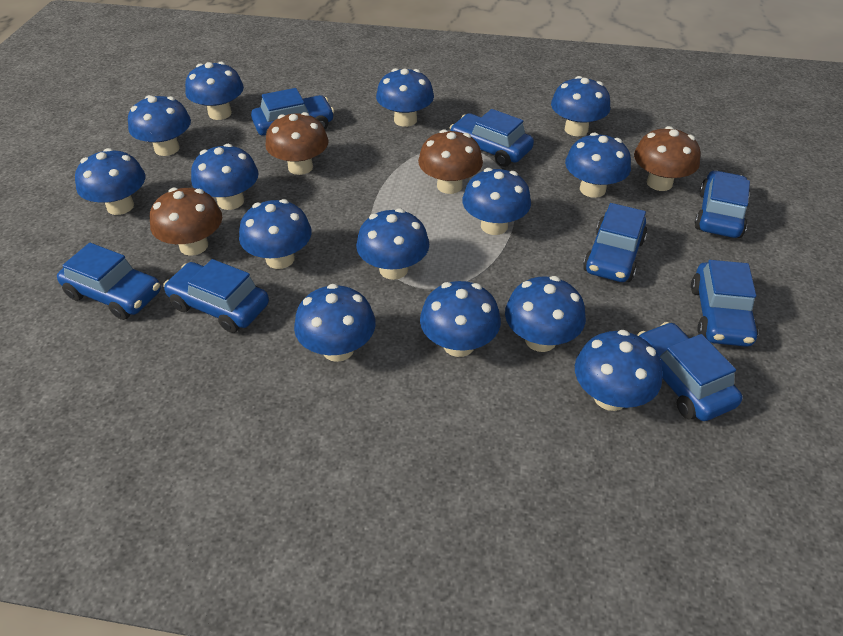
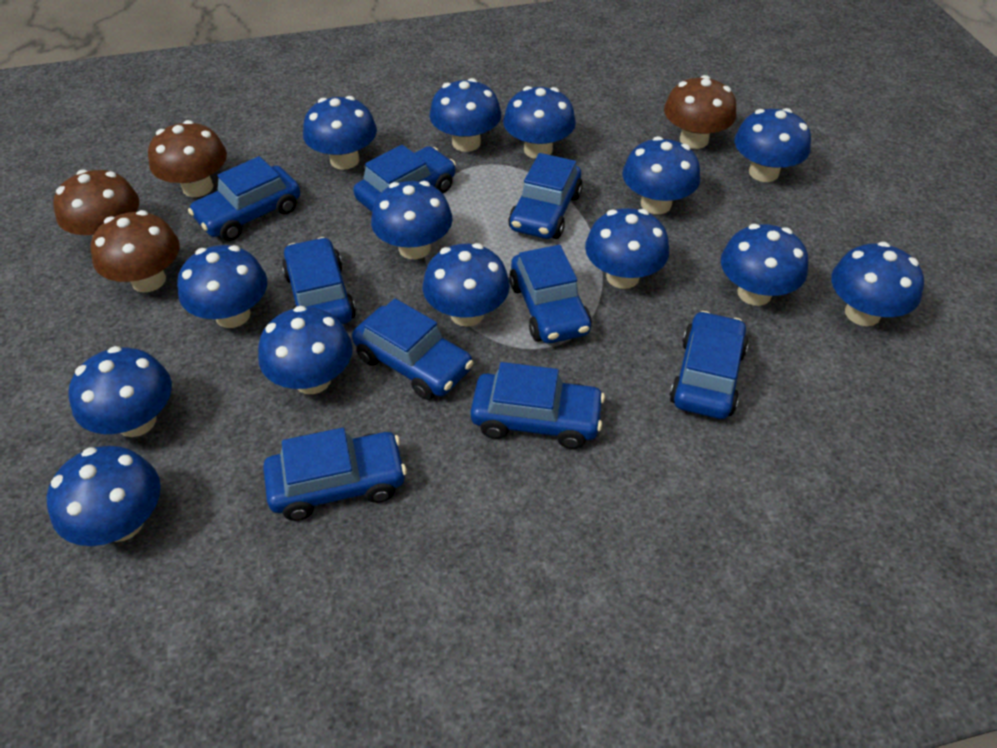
blue car: 8 -> 9

